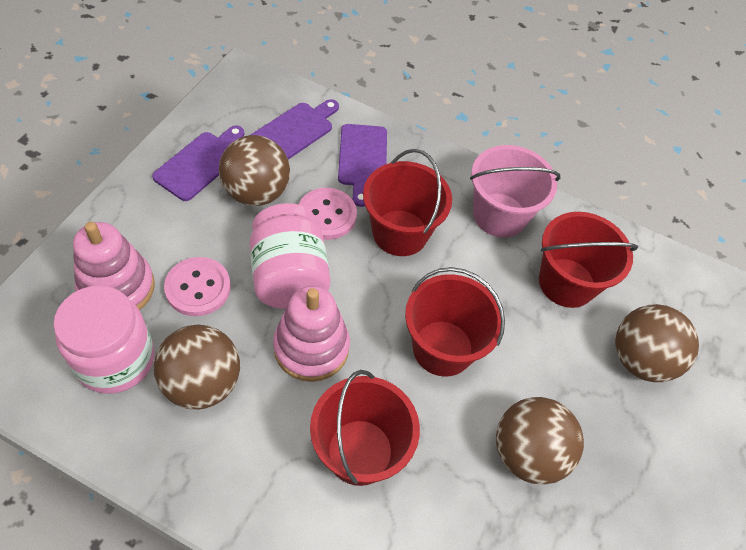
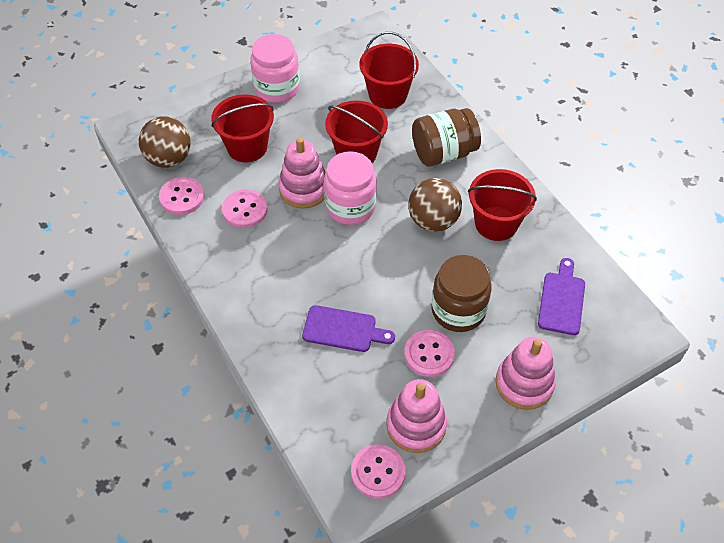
brown ball: 4 -> 2
brown jar: 0 -> 2
pink bucket: 1 -> 0
pink button: 2 -> 4
pink stacking toy: 2 -> 3
purple cutting board: 3 -> 2

